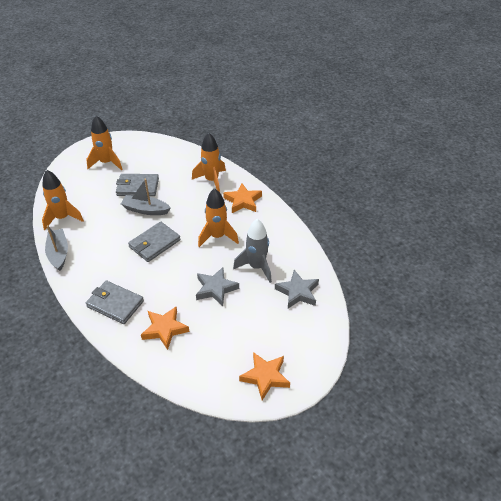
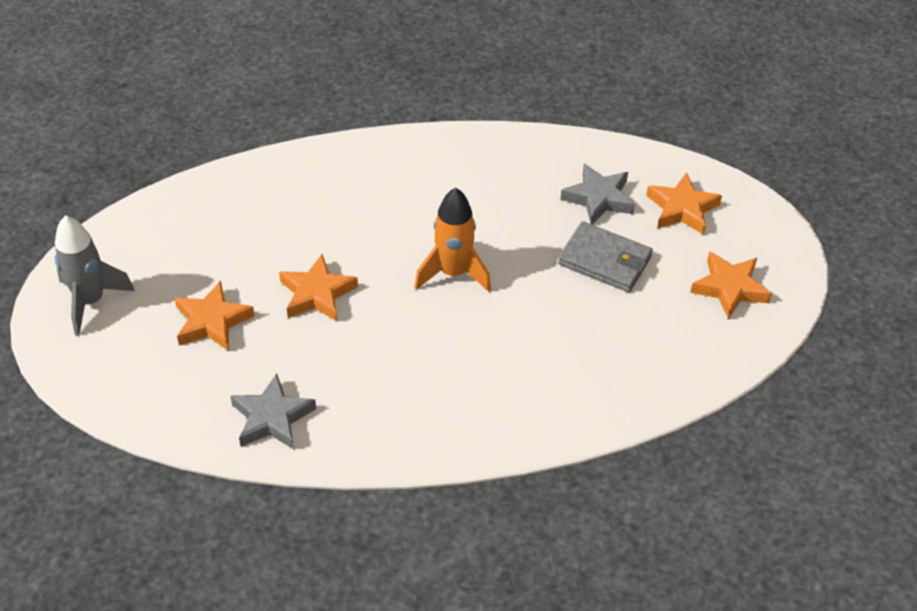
grey boat: 2 -> 0
grey wallet: 3 -> 1
orange rocket: 4 -> 1
orange star: 3 -> 4

